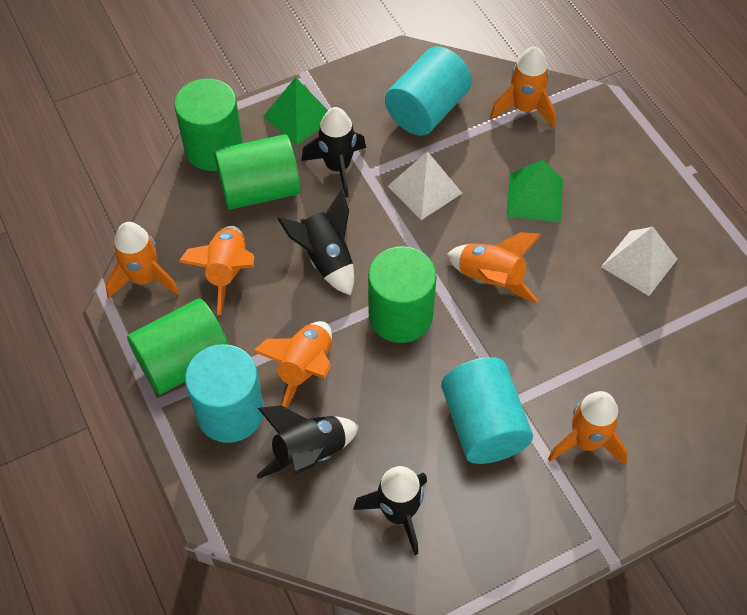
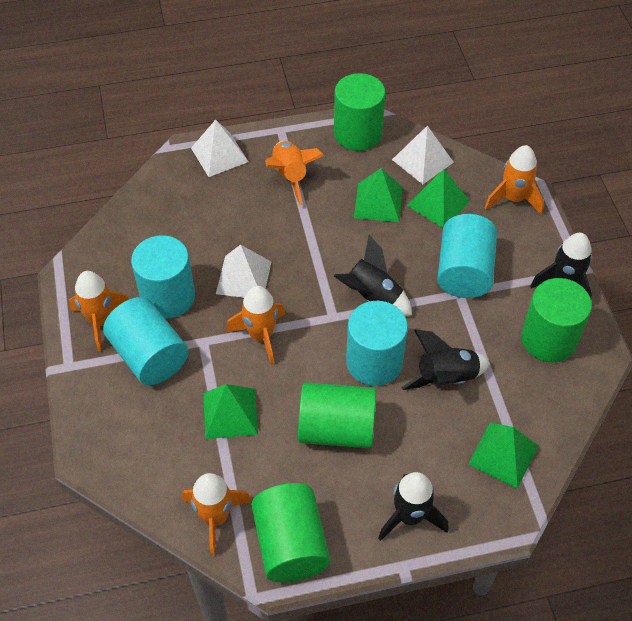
green pyramid: 2 -> 4
orange rocket: 6 -> 5
turquoise cylinder: 3 -> 4
white pyramid: 2 -> 3

